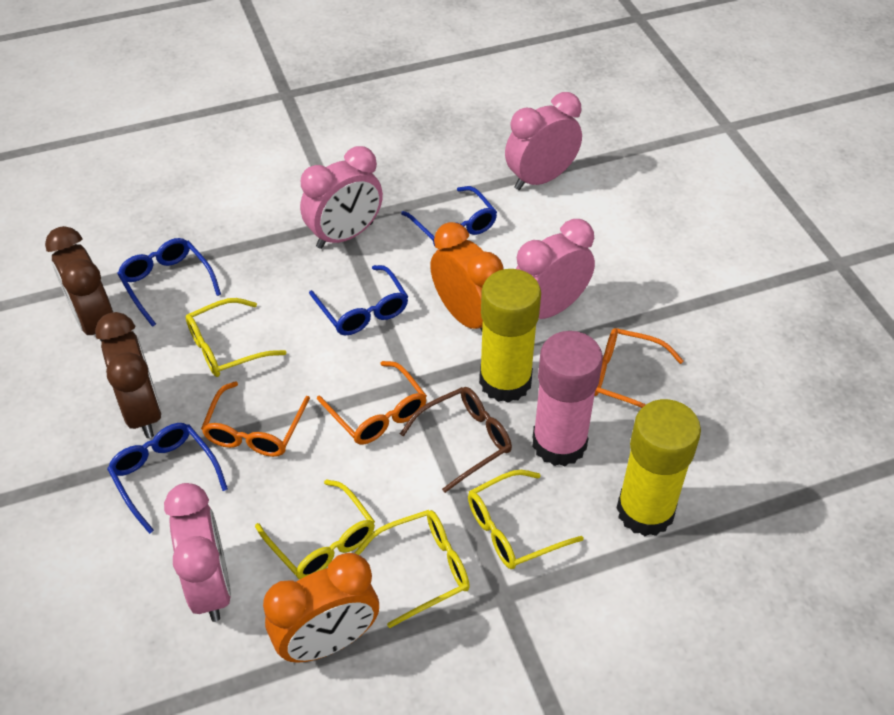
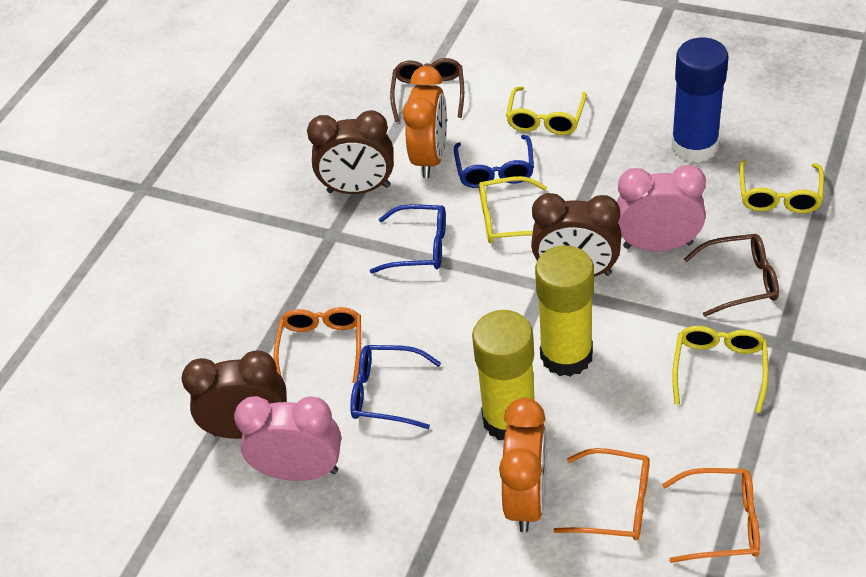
blue glasses: 4 -> 3
blue glue stick: 0 -> 1
brown clock: 2 -> 3
brown glasses: 1 -> 2
pink clock: 4 -> 2
pink glue stick: 1 -> 0

